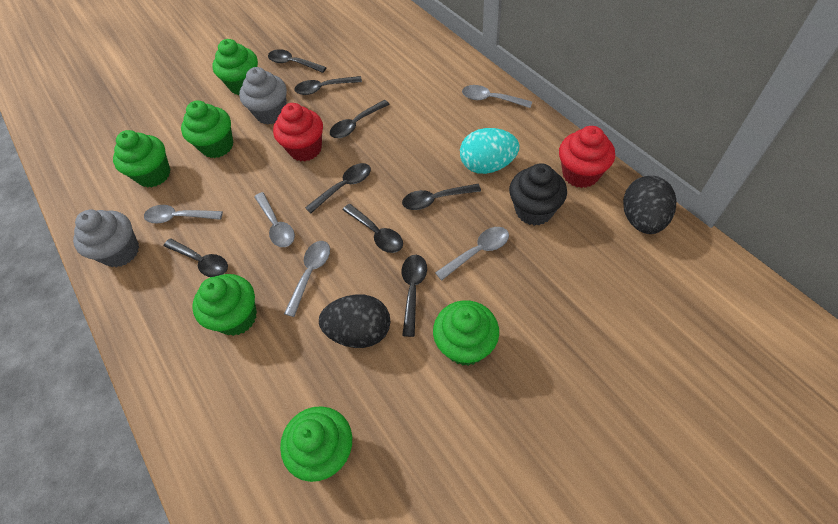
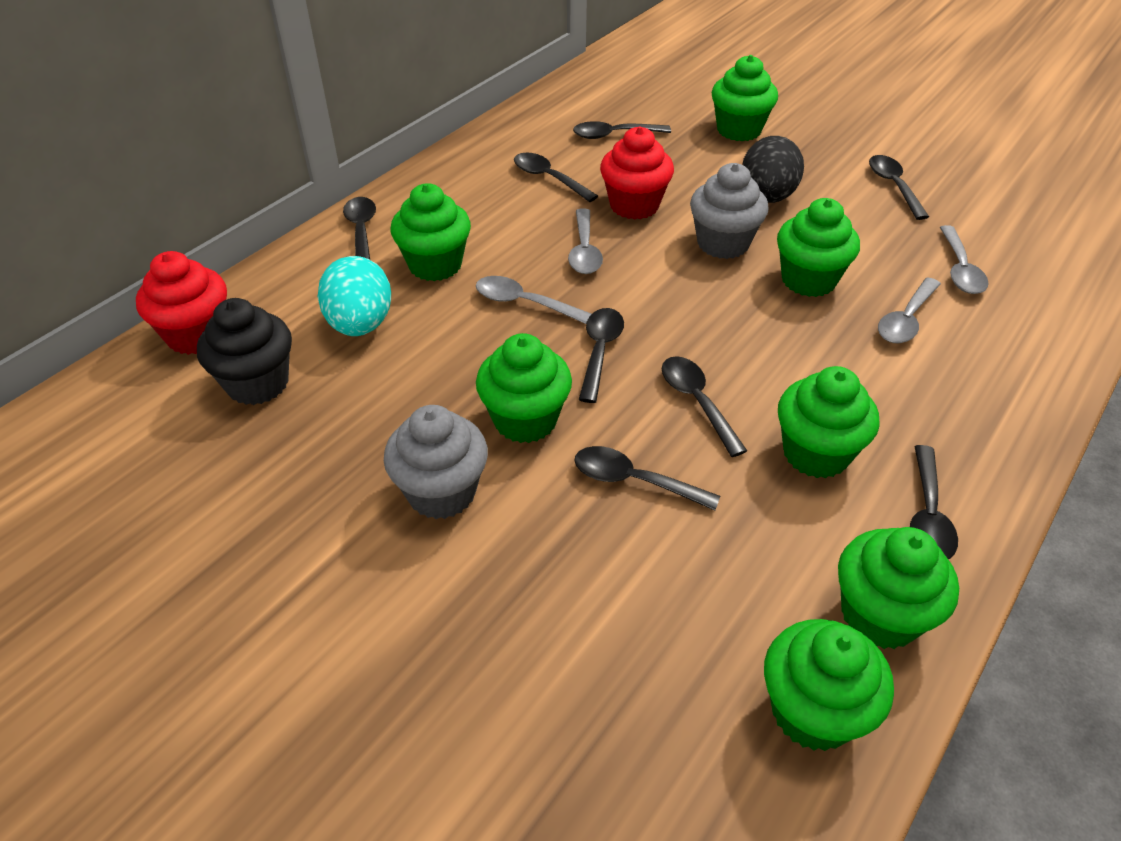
black egg: 2 -> 1
green cupcake: 6 -> 7
grey spoon: 5 -> 4

